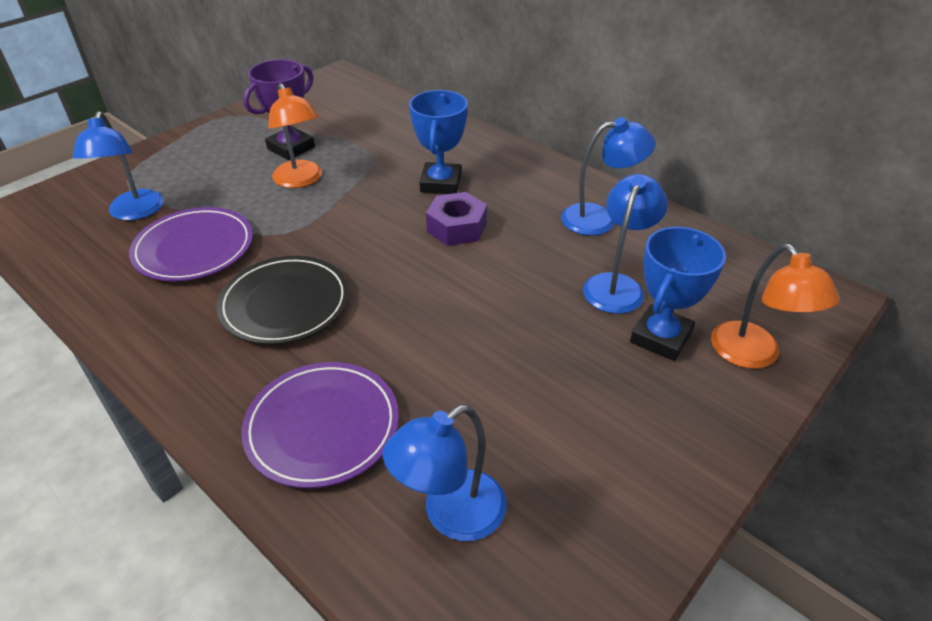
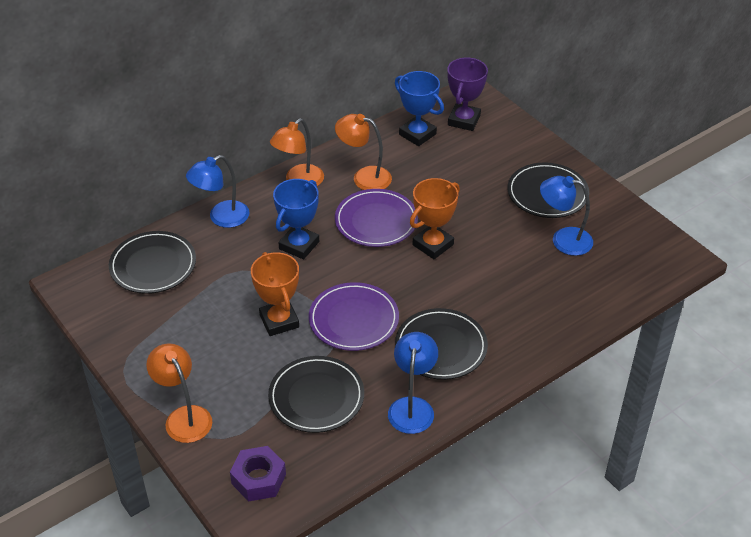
black plate: 1 -> 4
blue lamp: 4 -> 3
orange lamp: 2 -> 3
orange trophy: 0 -> 2

